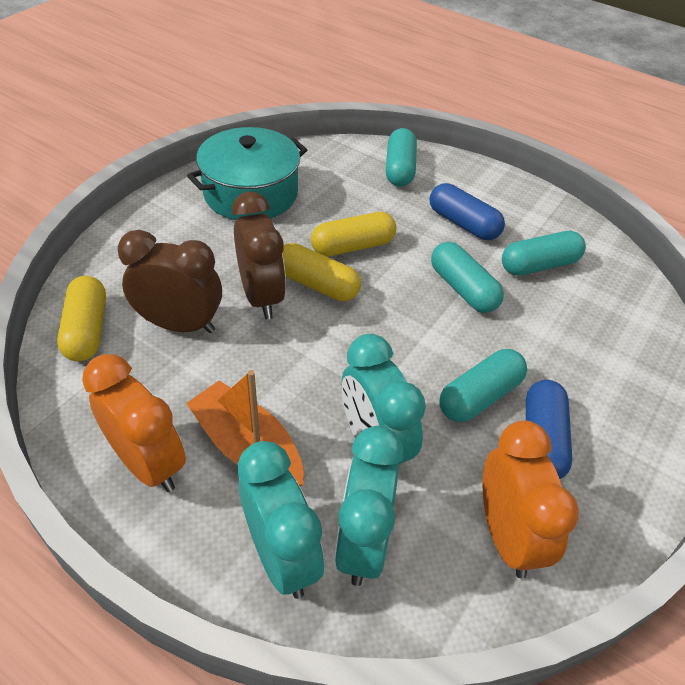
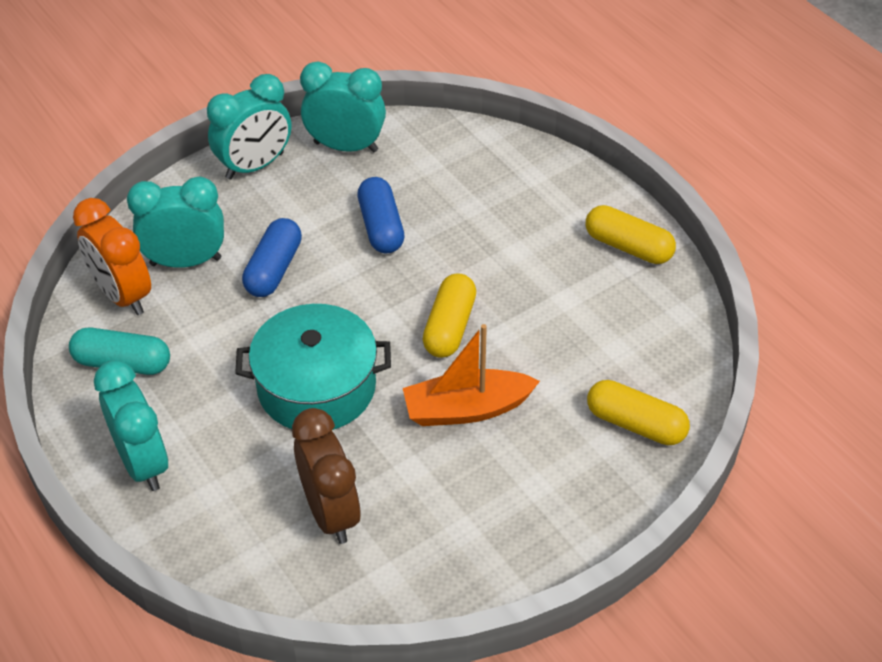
brown clock: 2 -> 1
orange clock: 2 -> 1
turquoise capsule: 4 -> 1
turquoise clock: 3 -> 4

